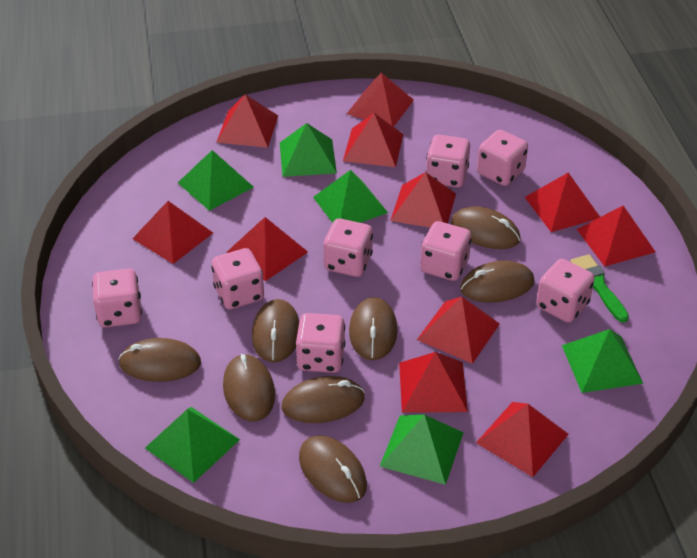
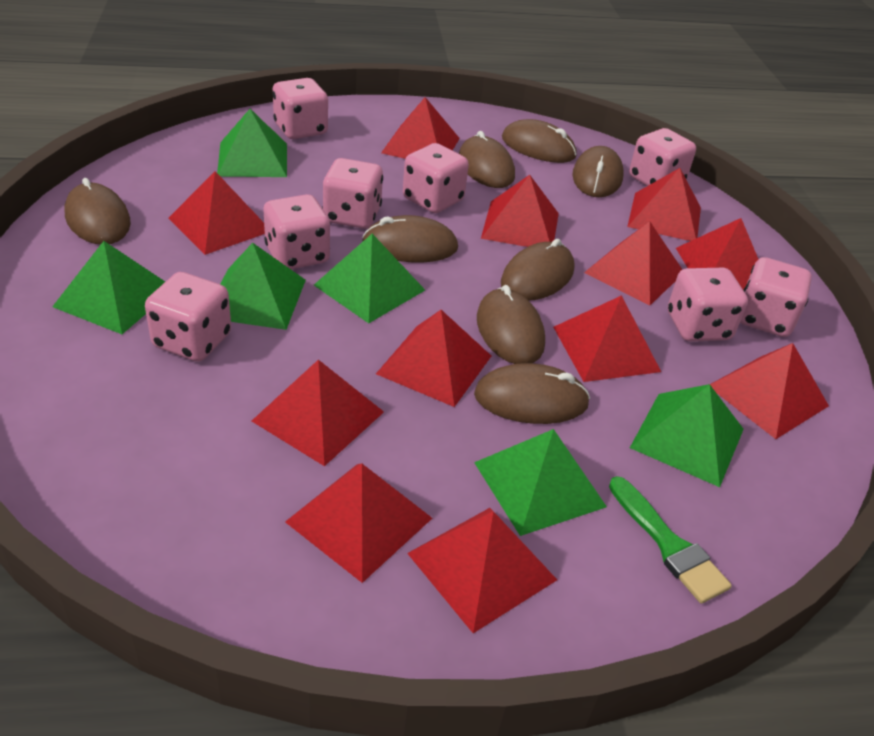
red pyramid: 11 -> 12

